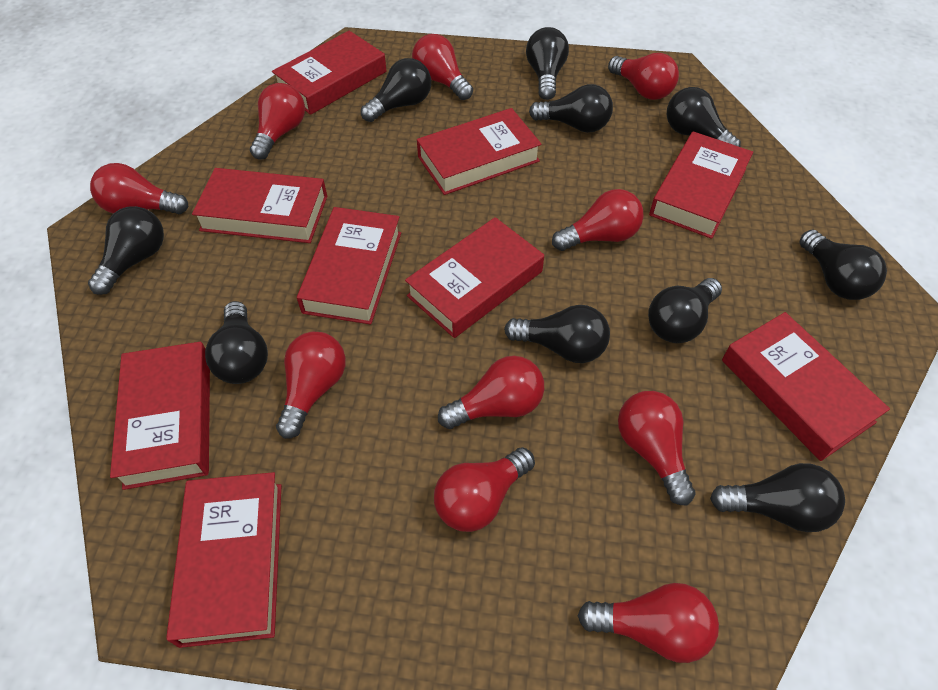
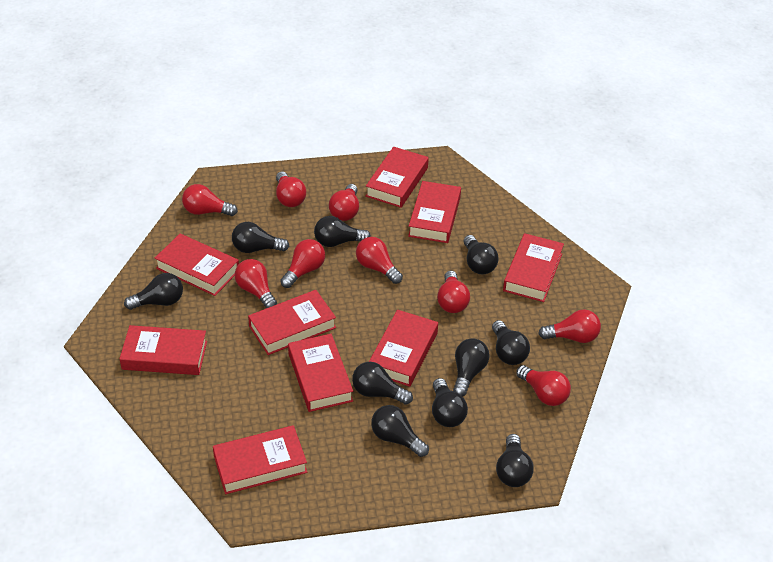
red light bulb: 10 -> 9

